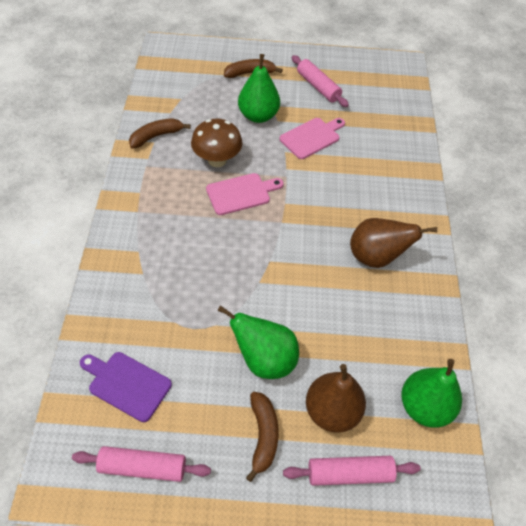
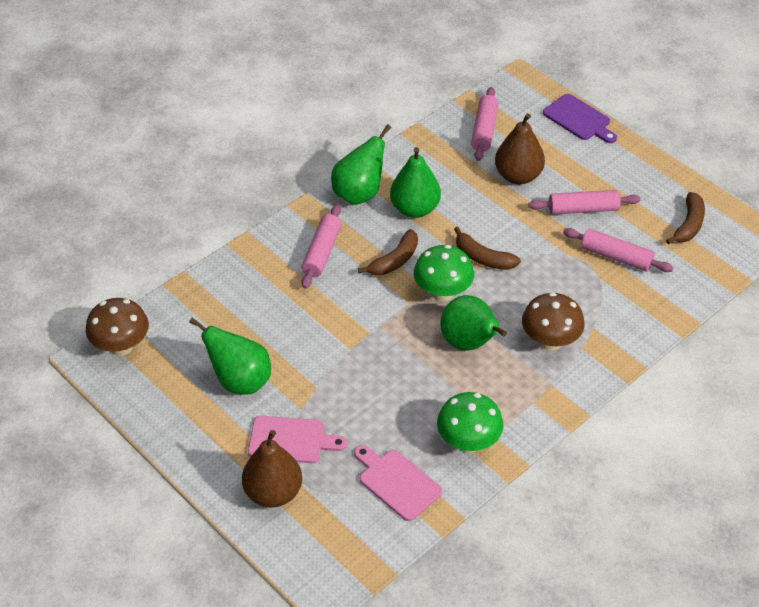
brown mushroom: 1 -> 2
green mushroom: 0 -> 2
green pear: 3 -> 4
pink rolling pin: 3 -> 4

